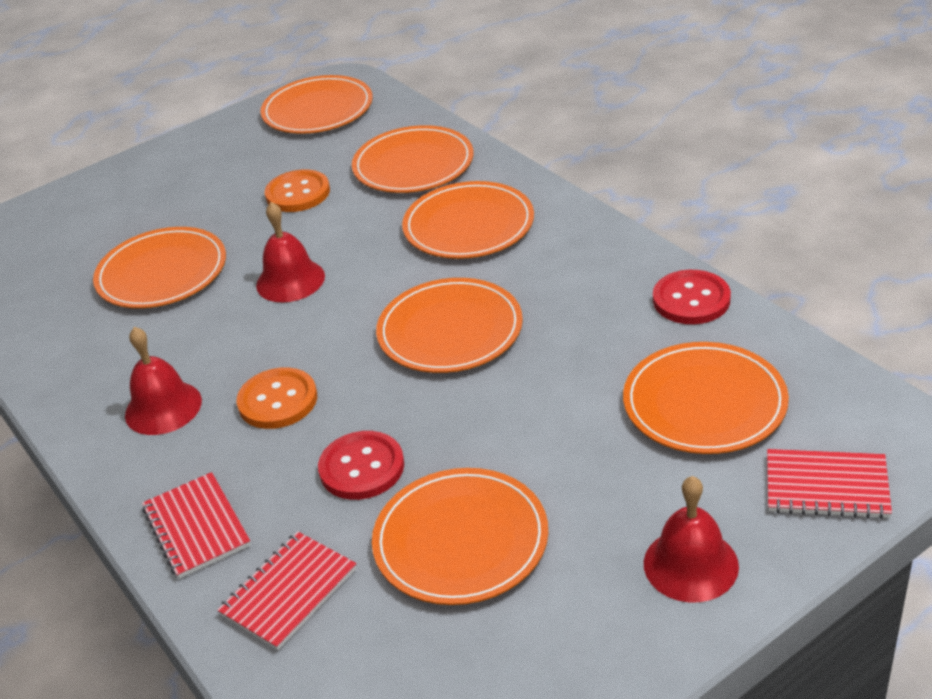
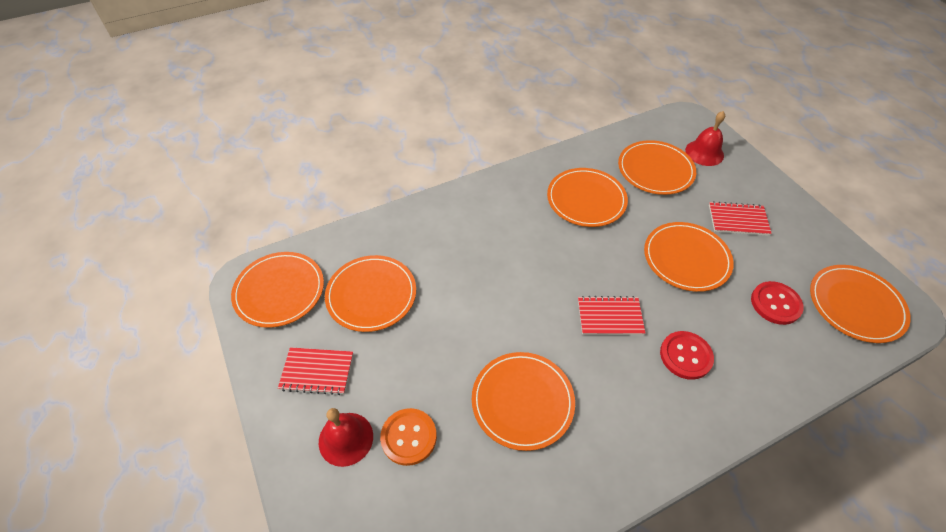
orange button: 2 -> 1
red bell: 3 -> 2

